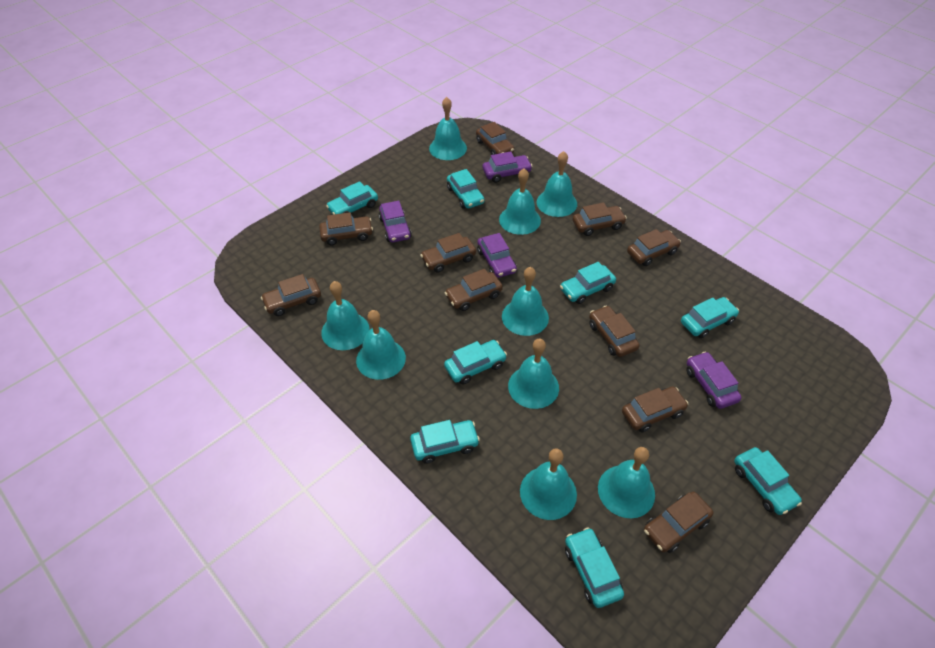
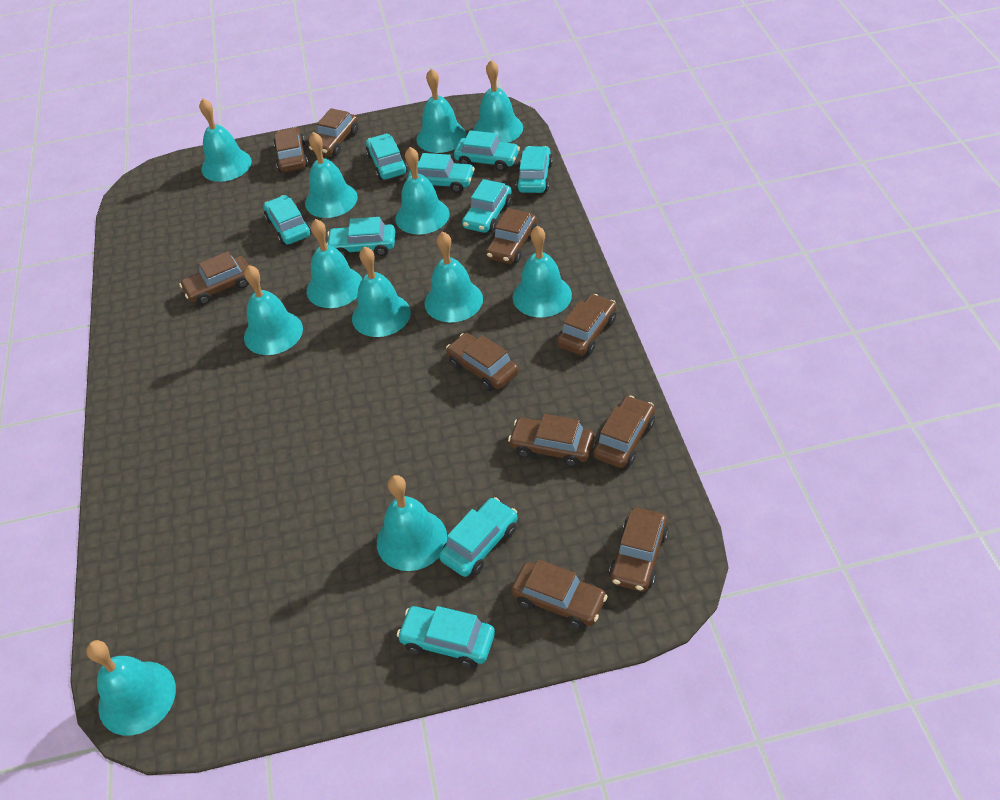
purple car: 4 -> 0
turquoise bell: 9 -> 12
turquoise car: 8 -> 9

